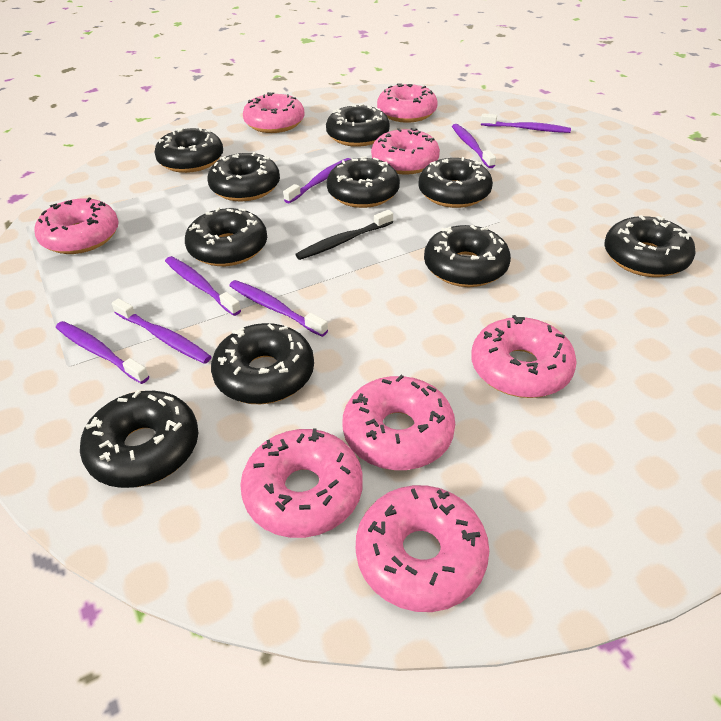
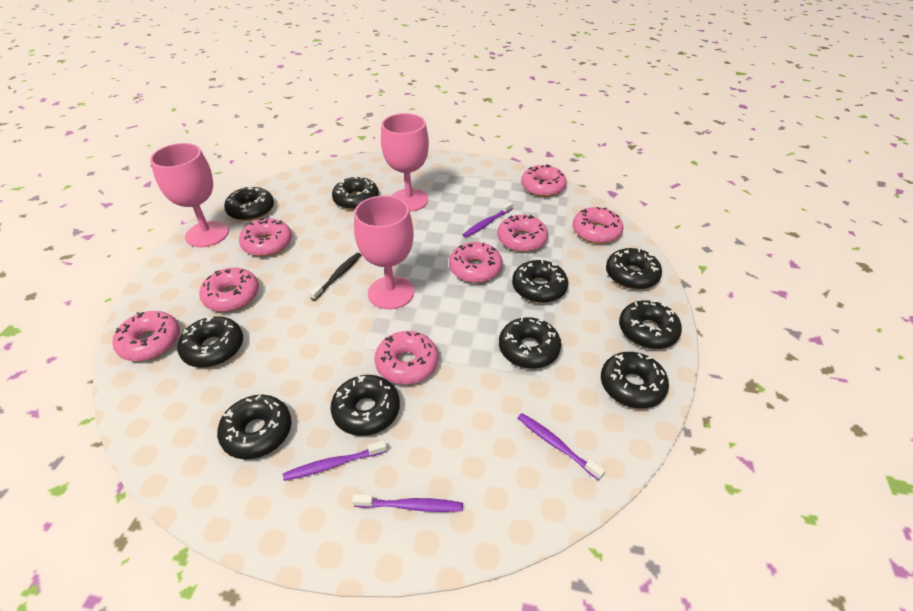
pink goblet: 0 -> 3
purple toothbrush: 7 -> 4

